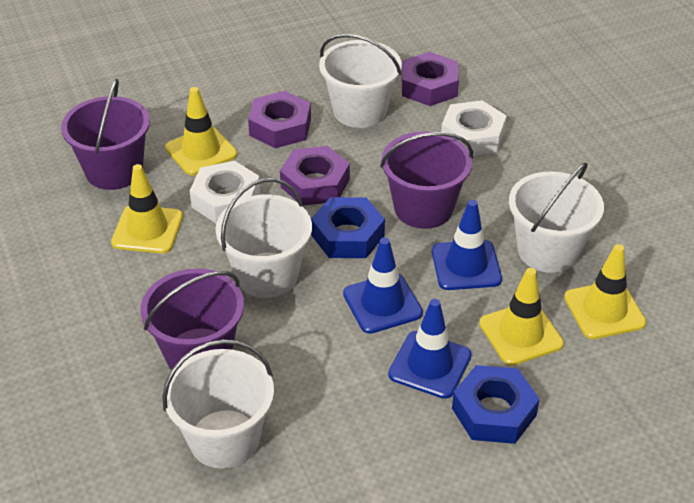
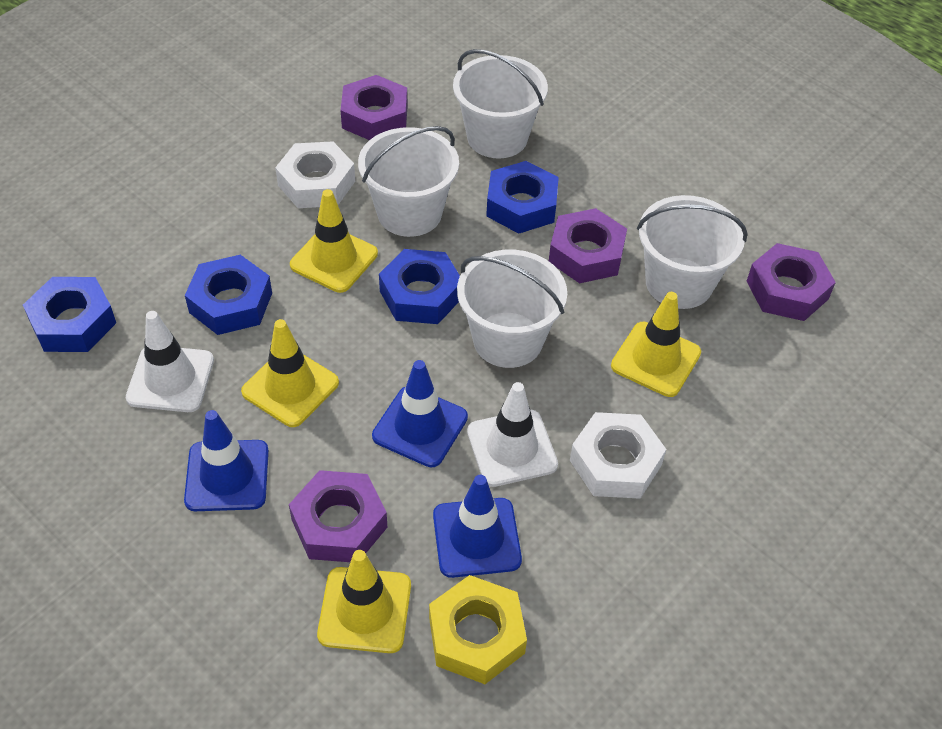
blue nut: 2 -> 4
purple bucket: 3 -> 0
purple nut: 3 -> 4
white traffic cone: 0 -> 2
yellow nut: 0 -> 1

